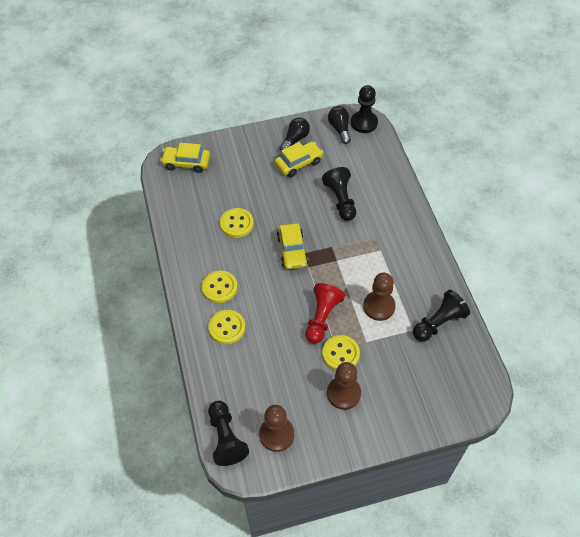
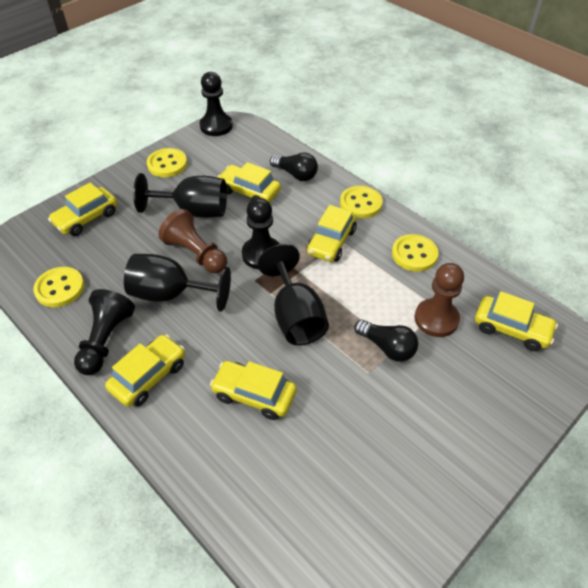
black goblet: 0 -> 3
black pawn: 4 -> 3
brown pawn: 3 -> 2
red pawn: 1 -> 0
yellow car: 3 -> 6

